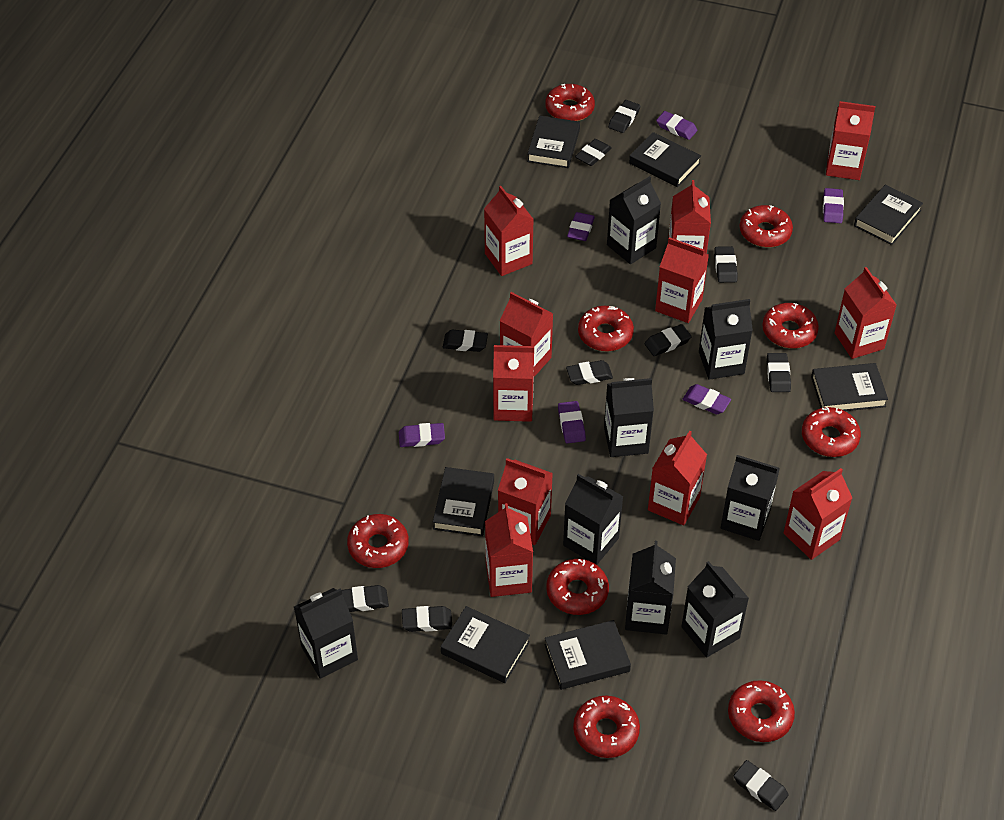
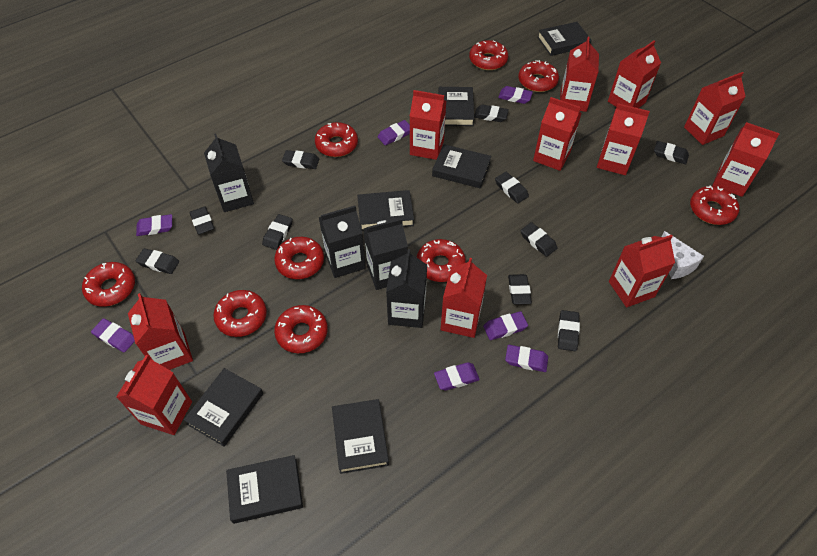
black carton: 8 -> 4
purple eraser: 6 -> 7
white cheese: 0 -> 1

